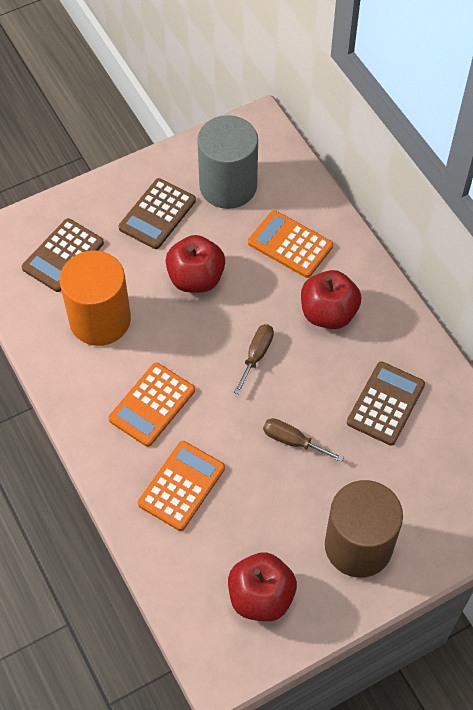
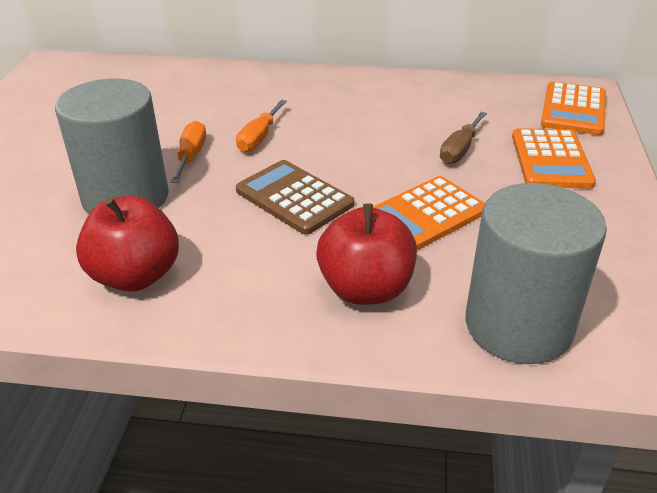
brown calculator: 3 -> 1
brown cylinder: 1 -> 0
brown screwdriver: 2 -> 1
grey cylinder: 1 -> 2
orange cylinder: 1 -> 0
orange screwdriver: 0 -> 2
red apple: 3 -> 2

